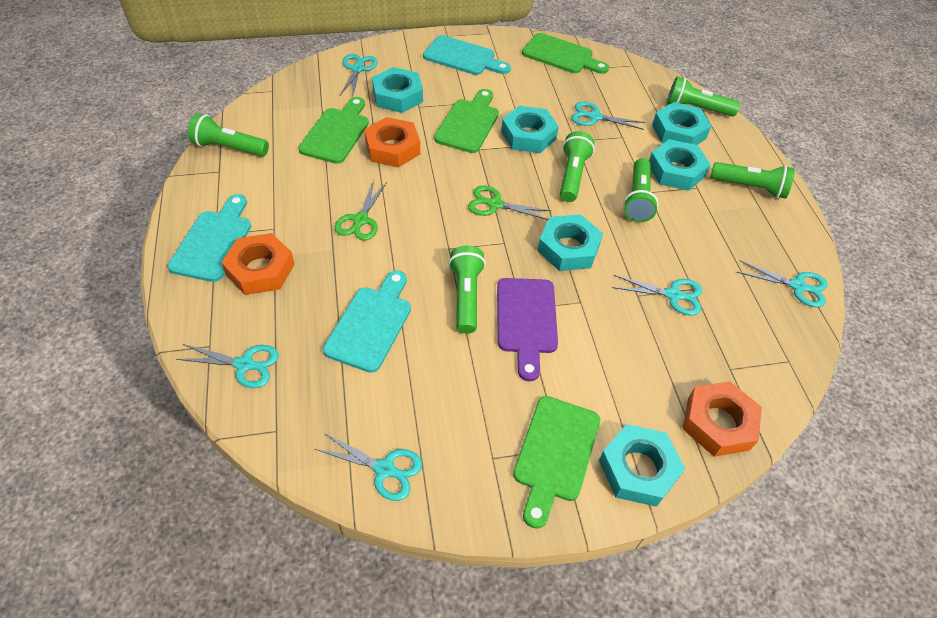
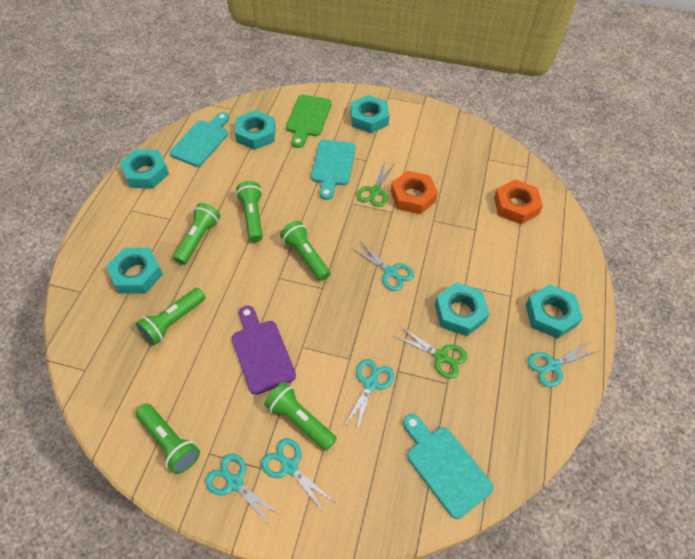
green cutting board: 4 -> 1
orange nut: 3 -> 2
turquoise scissors: 6 -> 5

